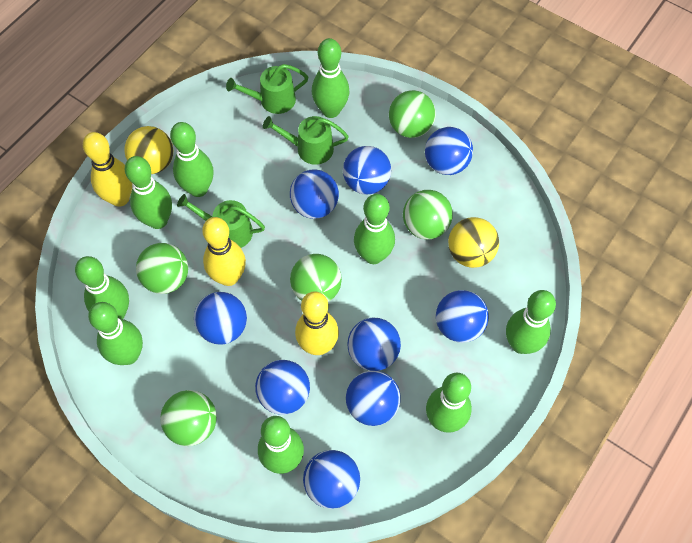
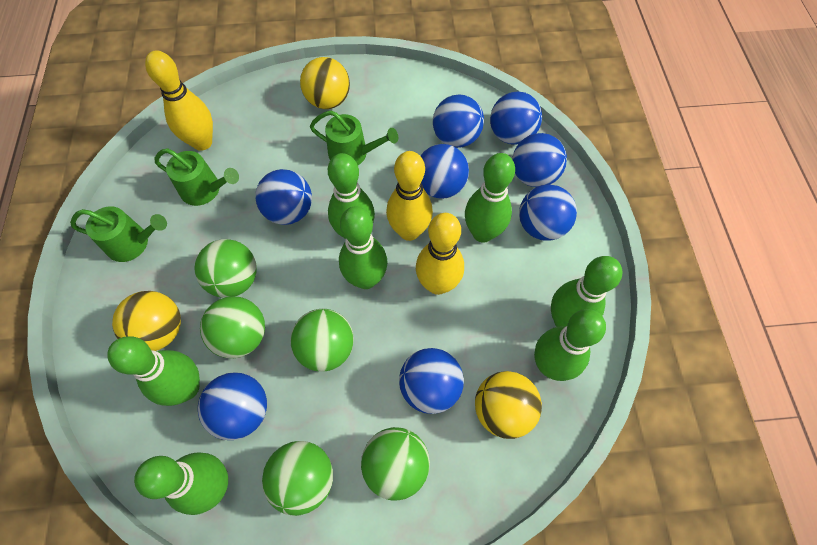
blue ball: 9 -> 8
green bowling pin: 9 -> 7
yellow ball: 2 -> 3

